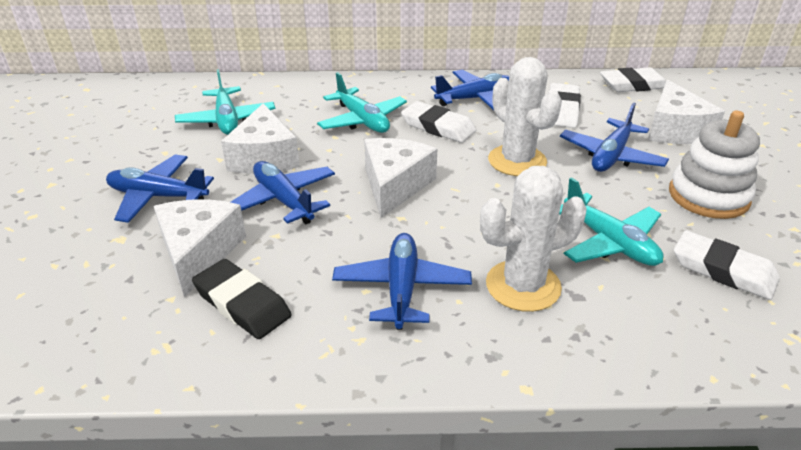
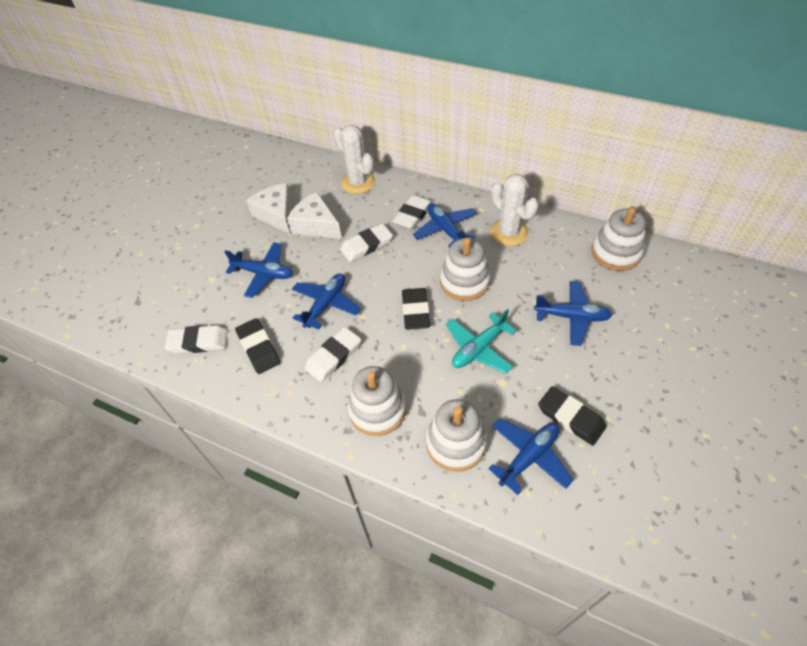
black eraser: 1 -> 3
turquoise plane: 3 -> 1
white cheese: 4 -> 2
white stacking toy: 1 -> 4

